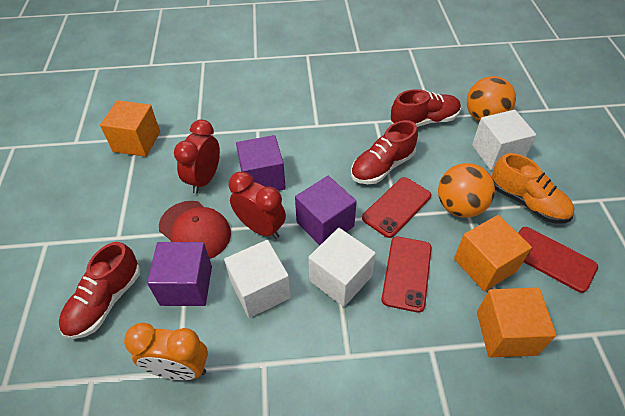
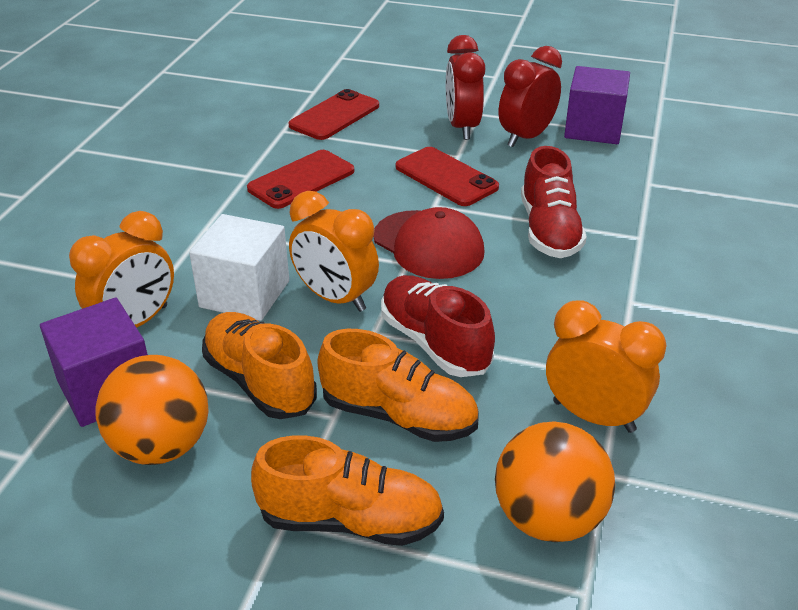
orange clock: 1 -> 3
orange cube: 3 -> 0
orange shoe: 1 -> 3
purple cube: 3 -> 2
red shoe: 3 -> 2
white cube: 3 -> 1

